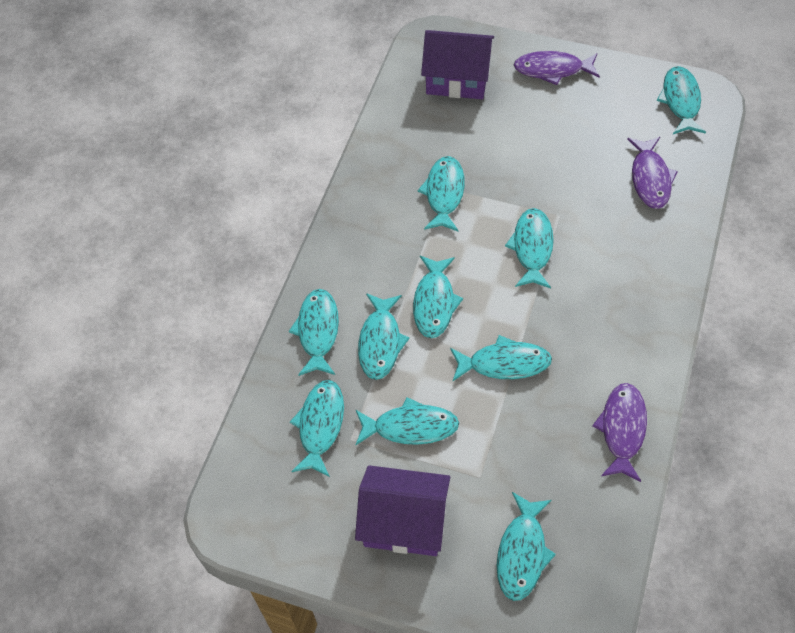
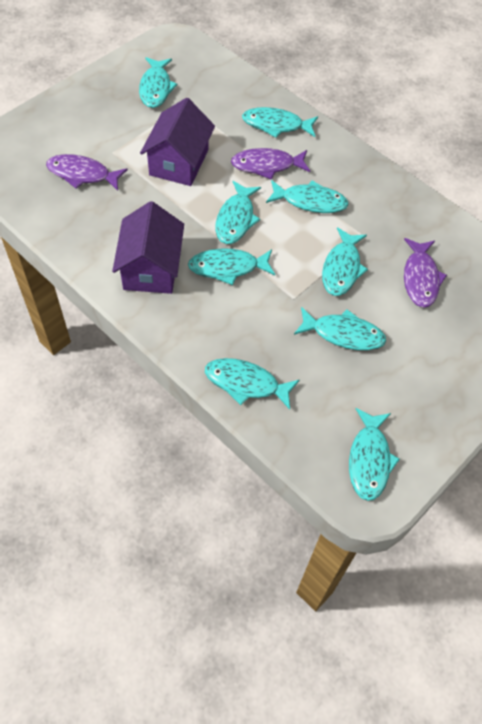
turquoise fish: 10 -> 9

